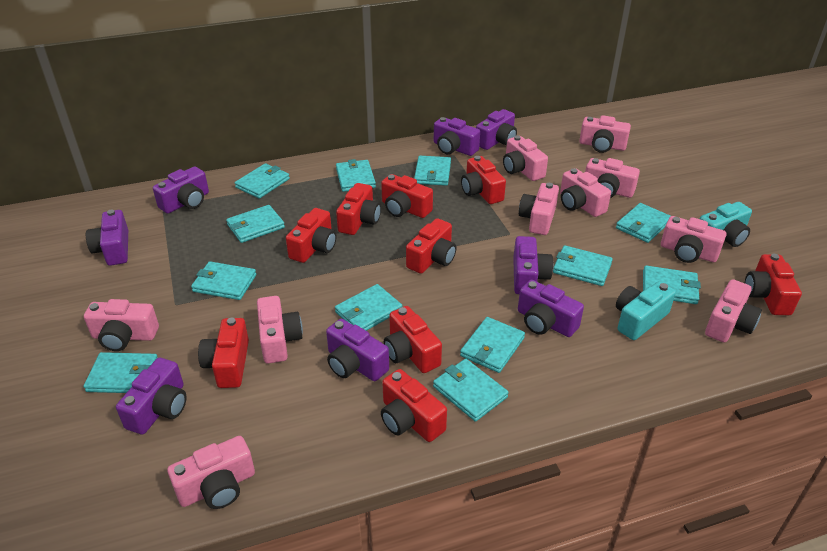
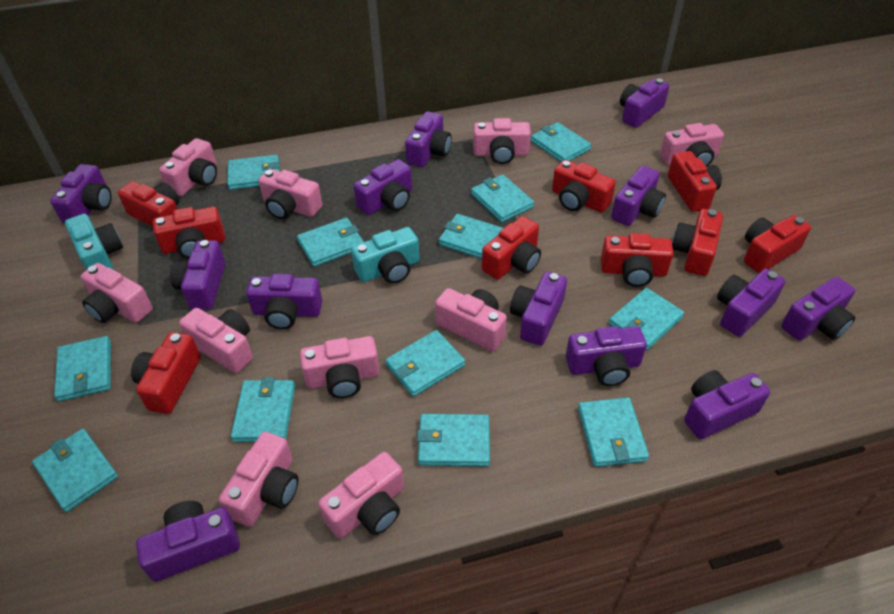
purple camera: 8 -> 13

